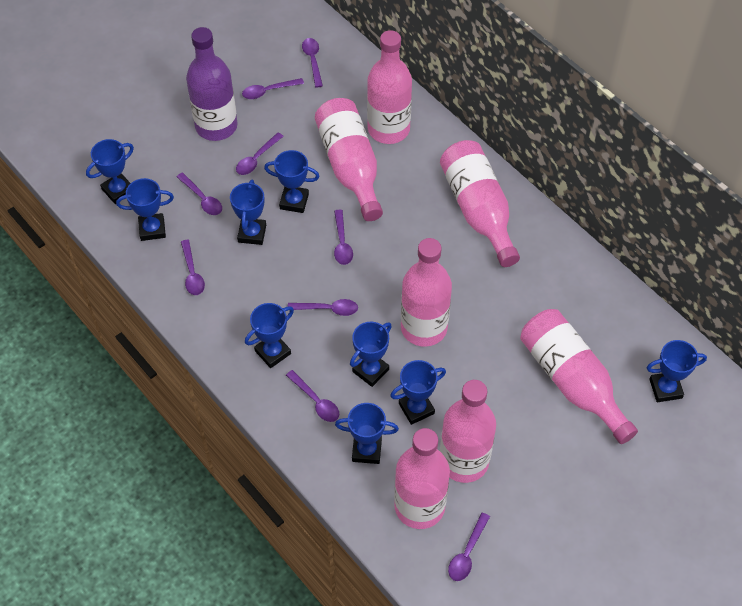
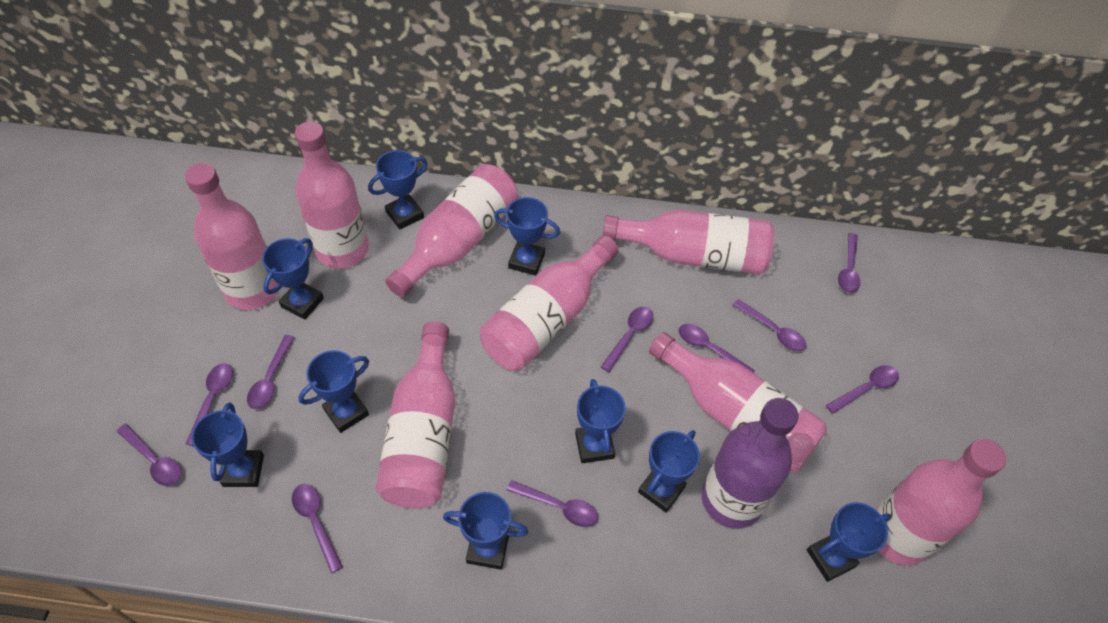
pink bottle: 7 -> 8
purple spoon: 9 -> 10

